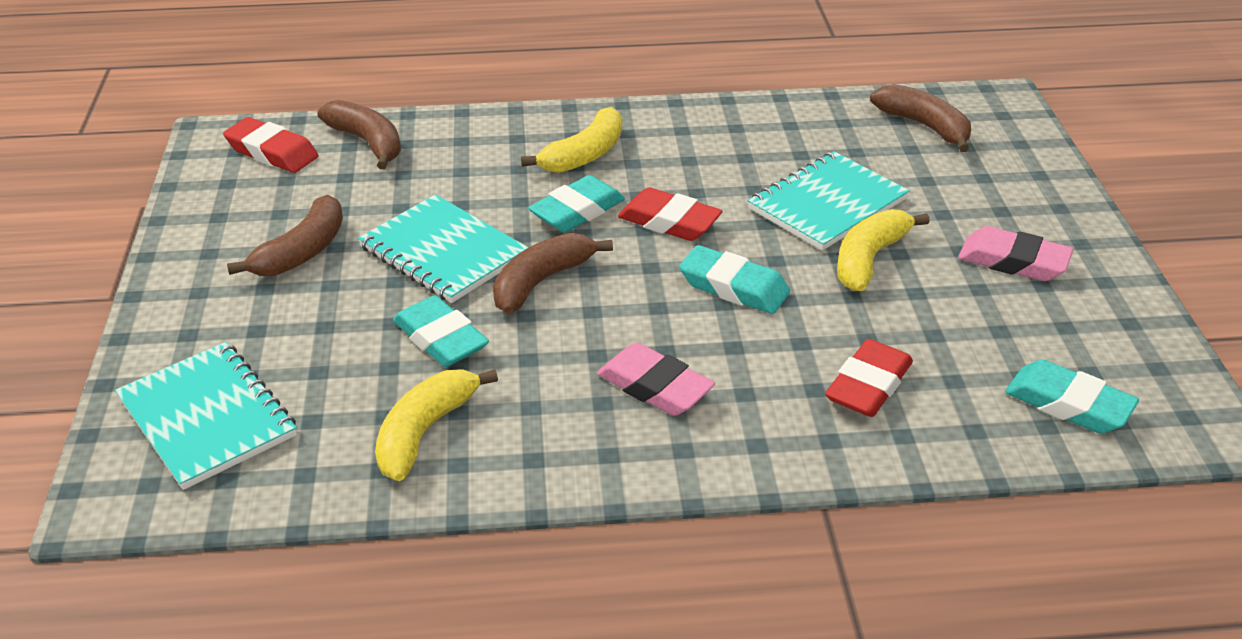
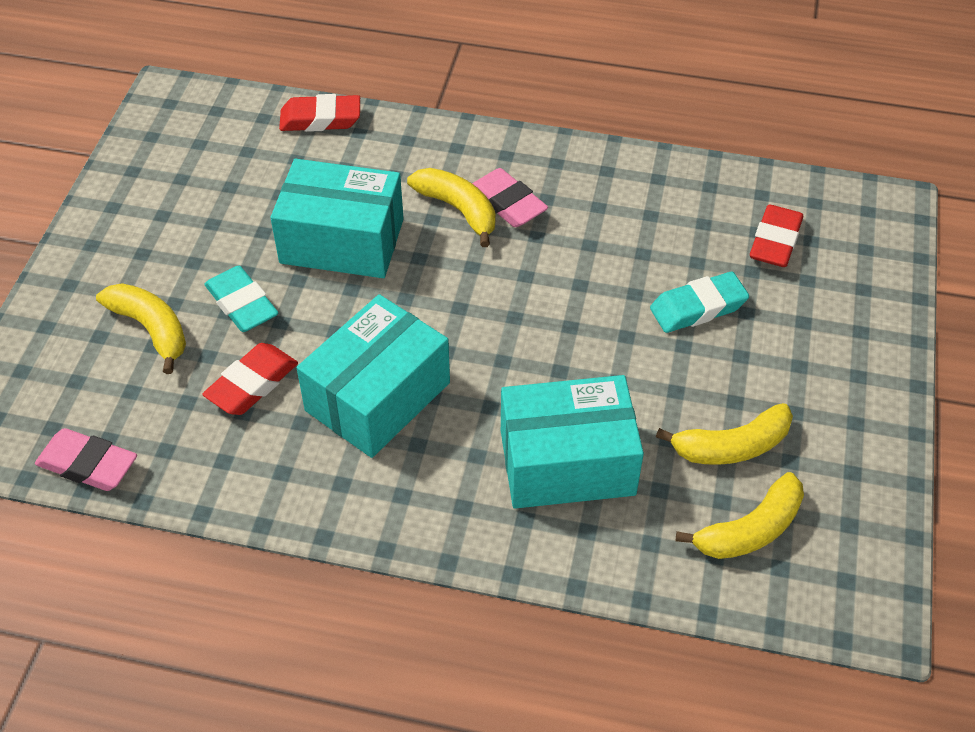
brown banana: 4 -> 0
turquoise box: 0 -> 3
turquoise eraser: 4 -> 2
turquoise notebook: 3 -> 0
yellow banana: 3 -> 4

